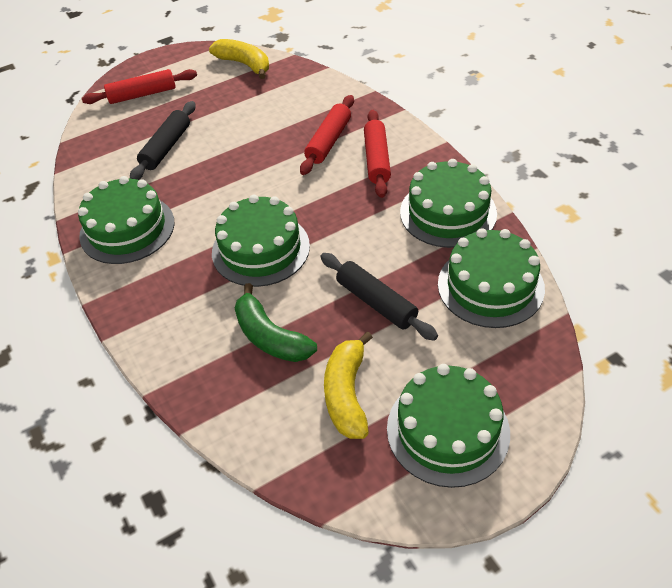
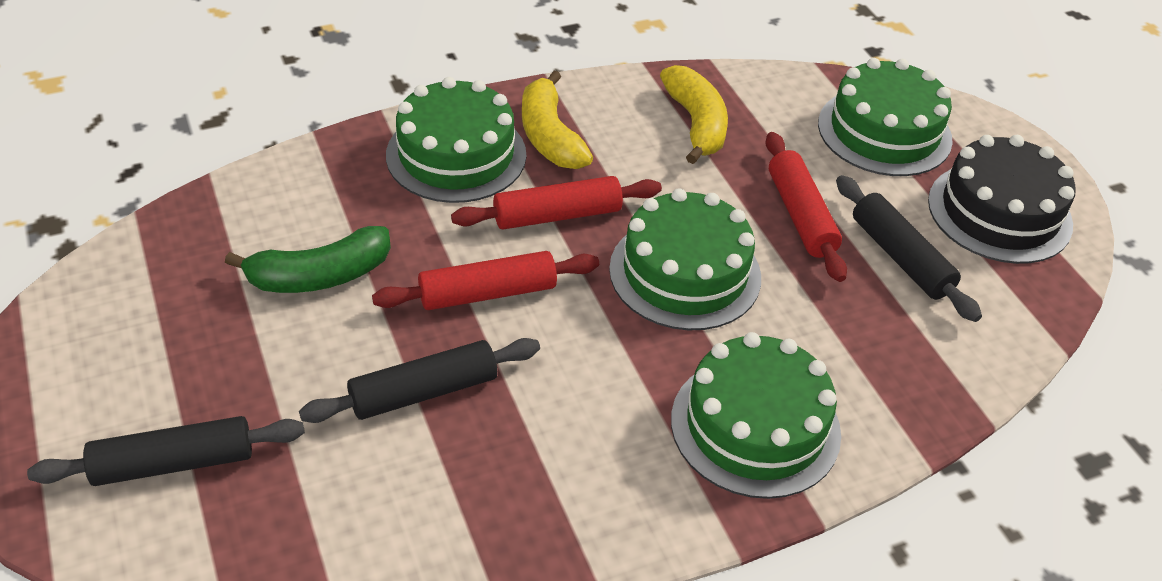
black cake: 0 -> 1
black rolling pin: 2 -> 3
green cake: 5 -> 4

